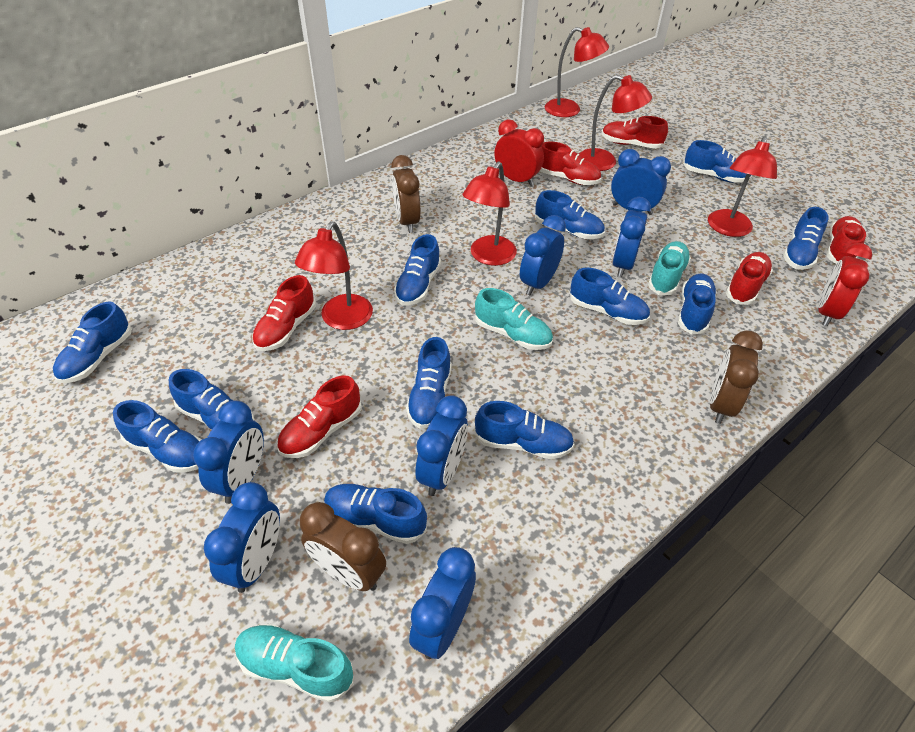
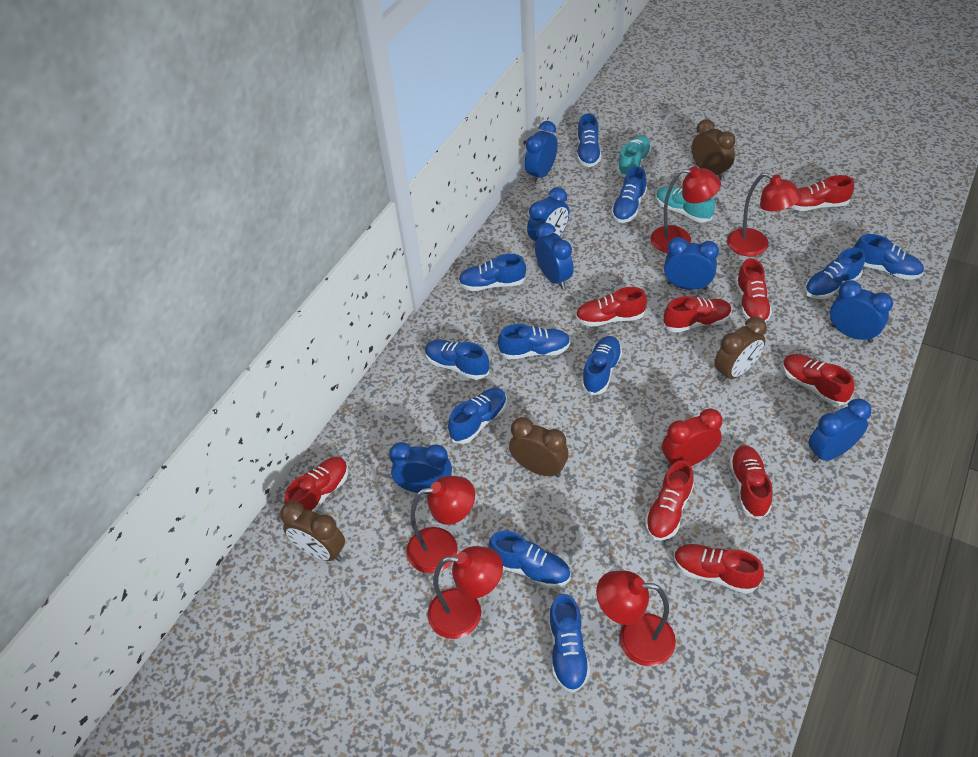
blue shoe: 12 -> 11
brown clock: 3 -> 4
red clock: 2 -> 1
red shoe: 6 -> 9
turquoise shoe: 3 -> 2

